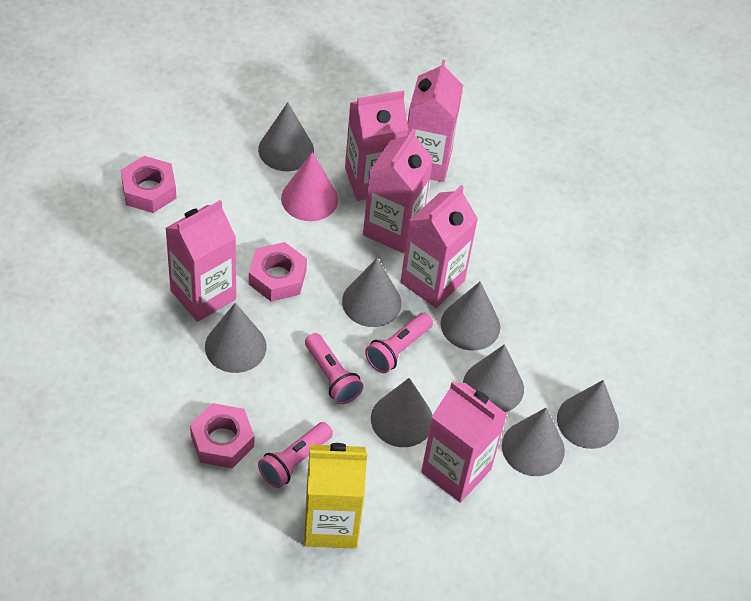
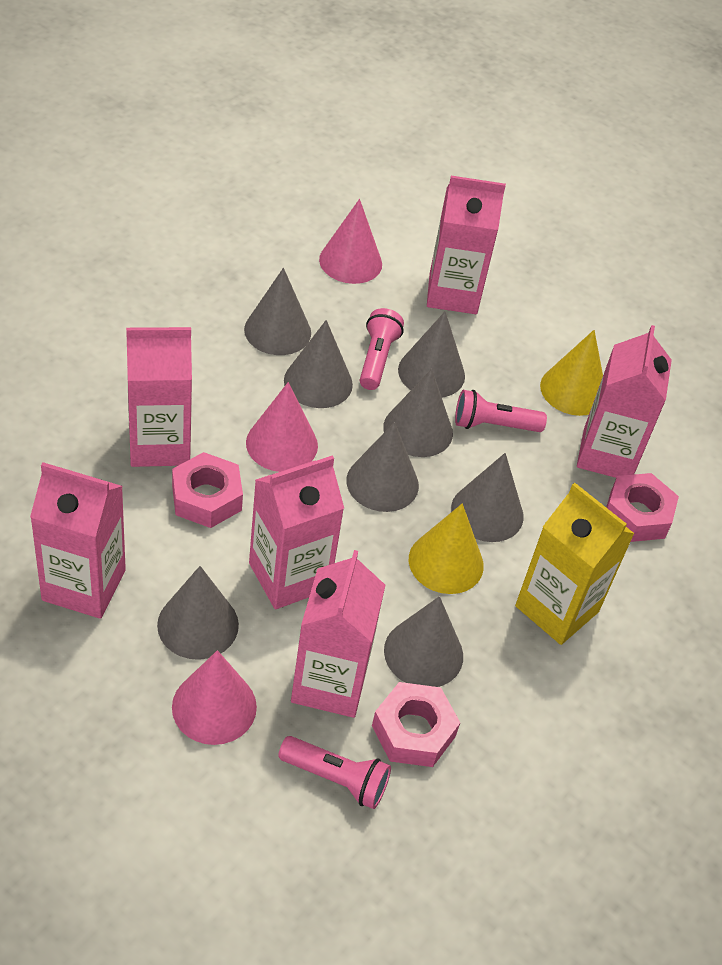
pink cone: 1 -> 3
yellow cone: 0 -> 2

